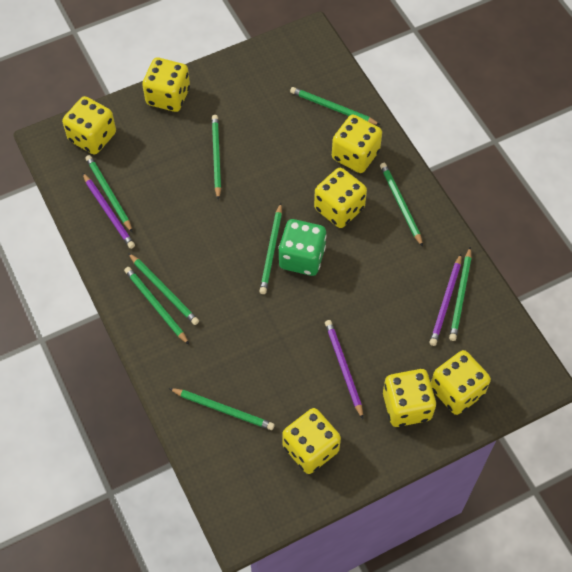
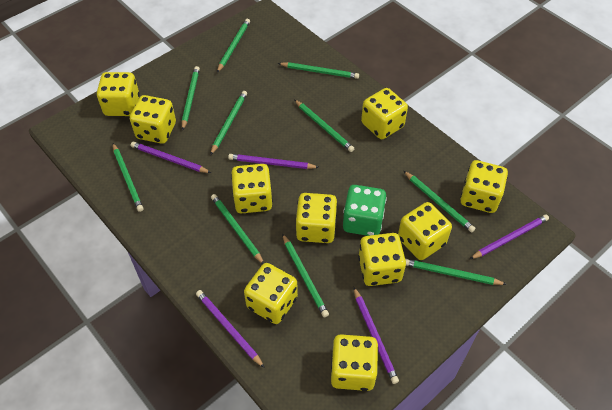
green pencil: 9 -> 10
purple pencil: 3 -> 5
yellow dice: 7 -> 10

